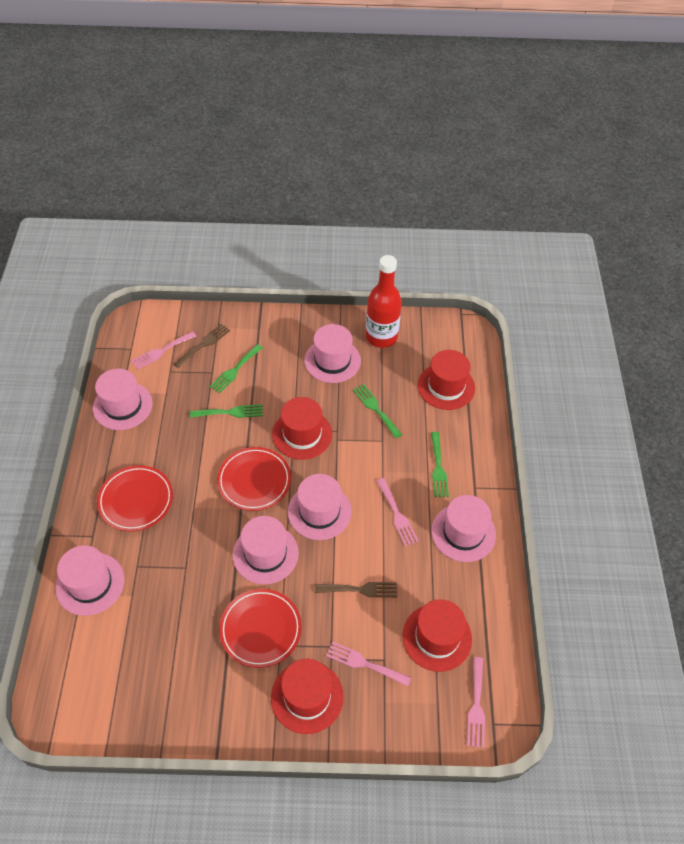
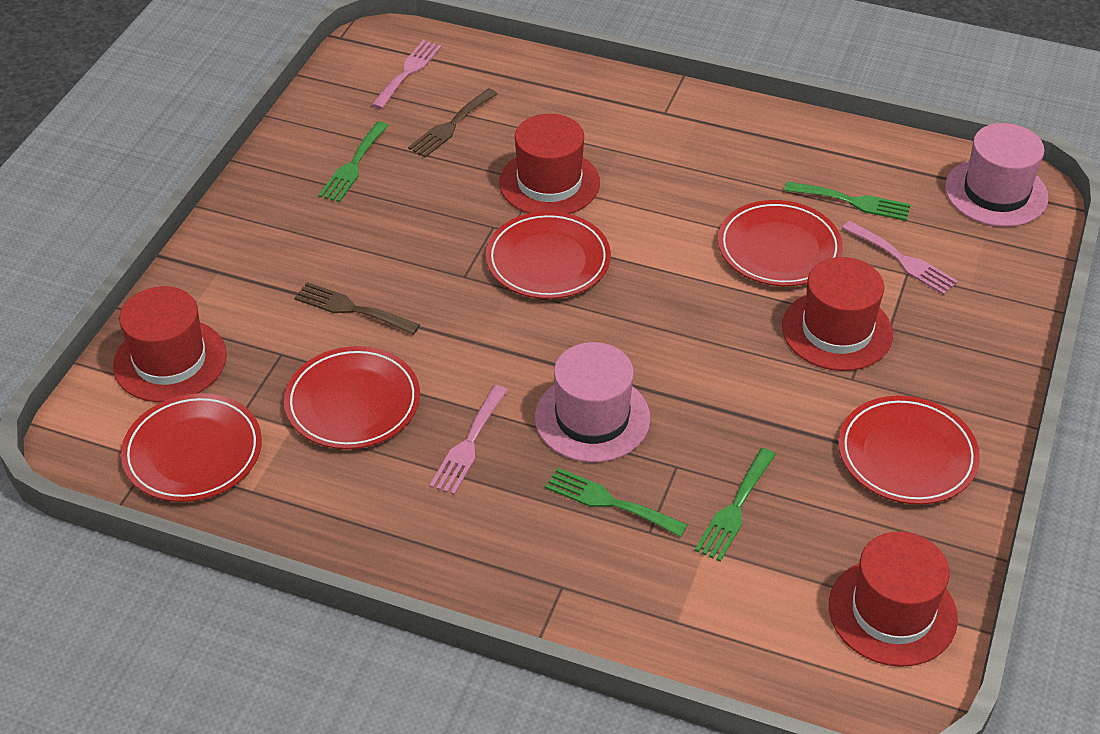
pink fork: 4 -> 3
pink hat: 6 -> 2
red bottle: 1 -> 0
red plate: 3 -> 5

